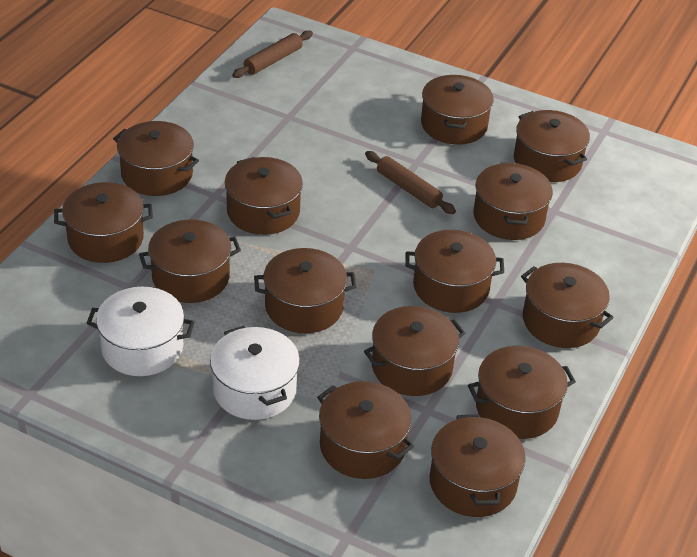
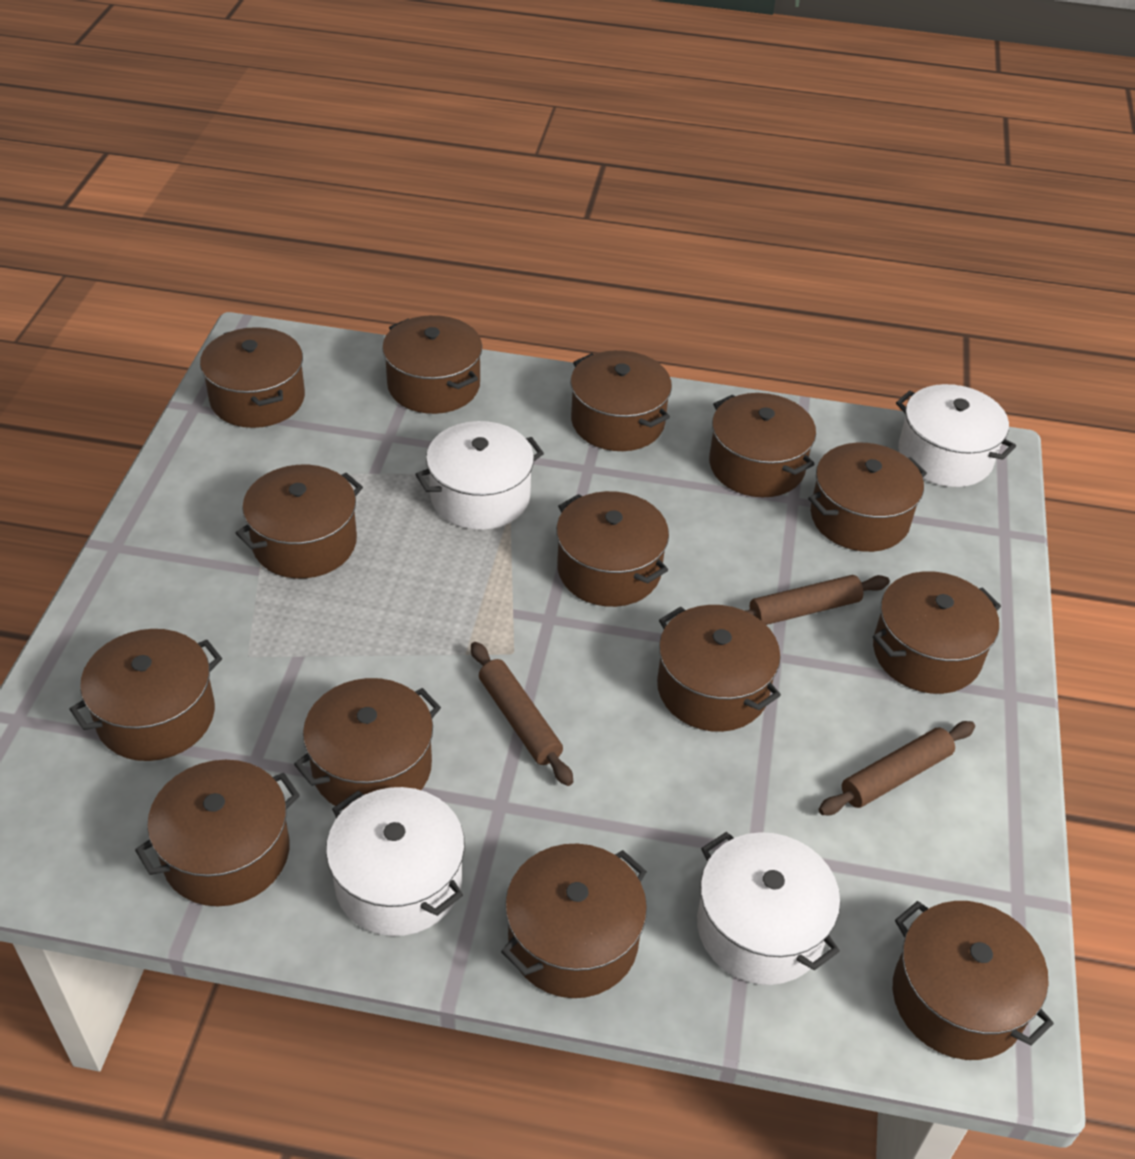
brown rolling pin: 2 -> 3
white pot: 2 -> 4

